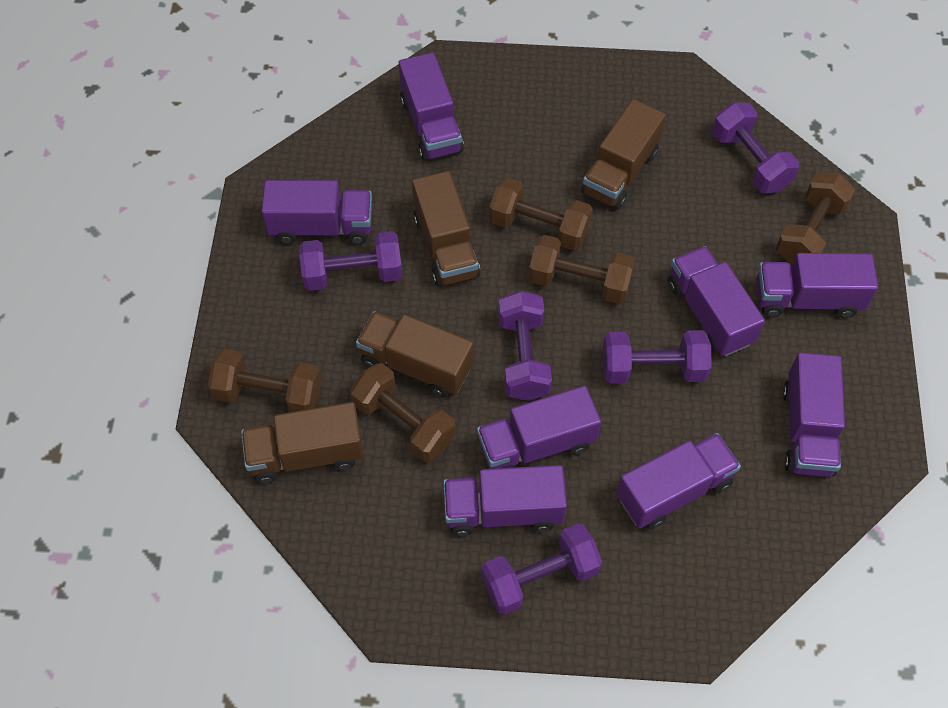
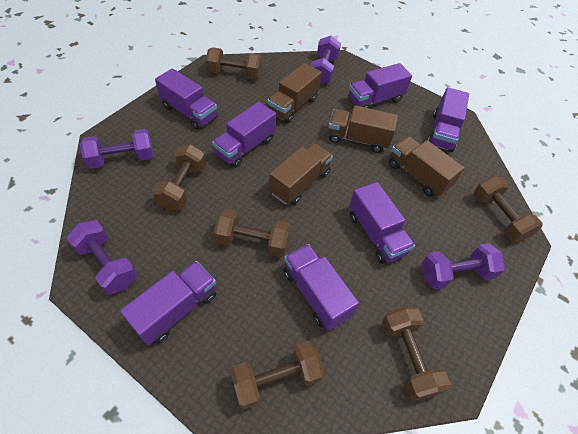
brown dumbbell: 5 -> 6
purple dumbbell: 5 -> 4
purple truck: 8 -> 7

